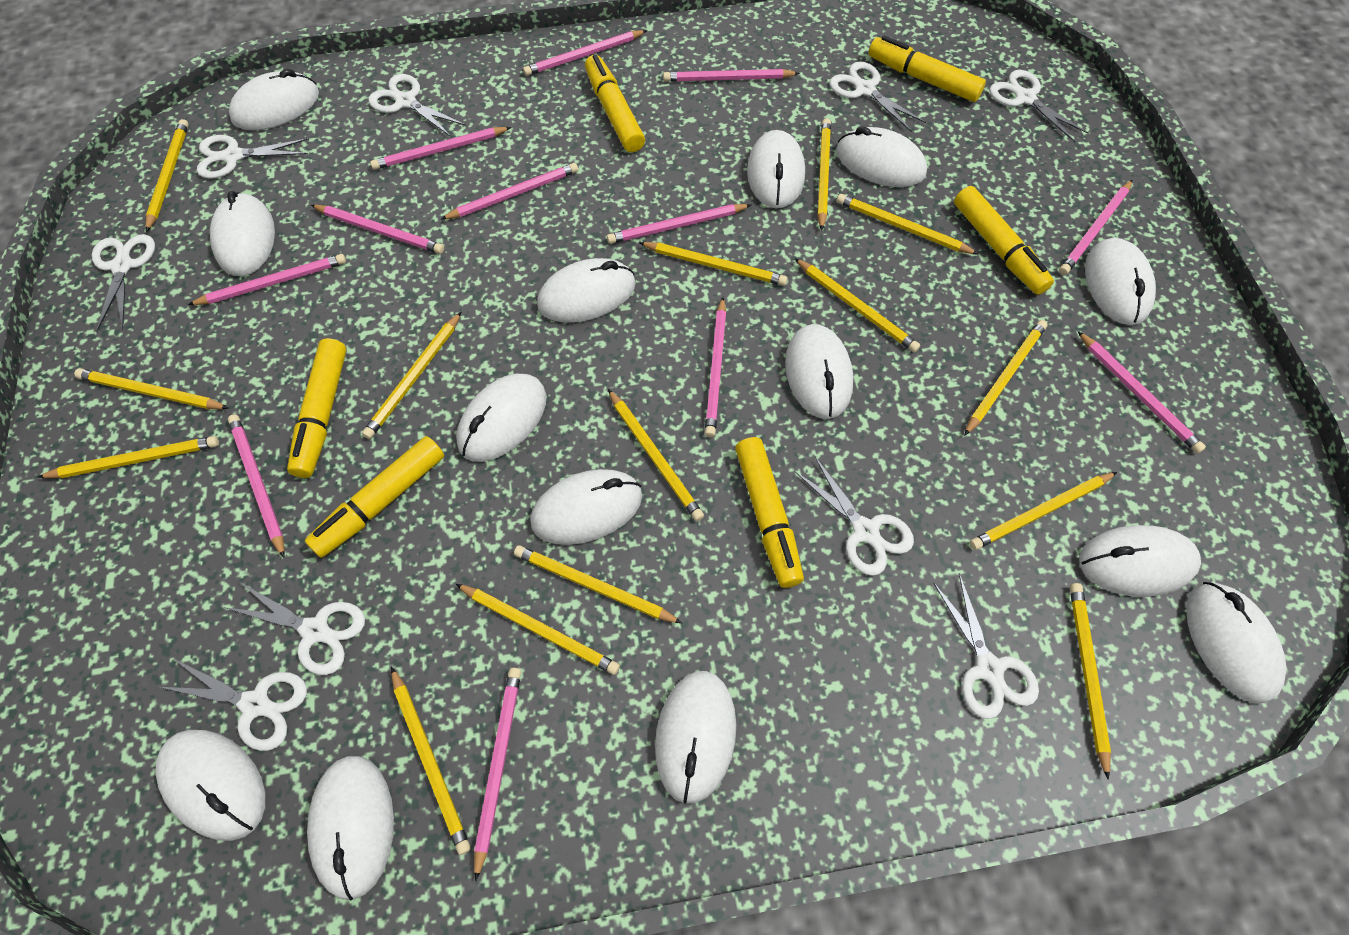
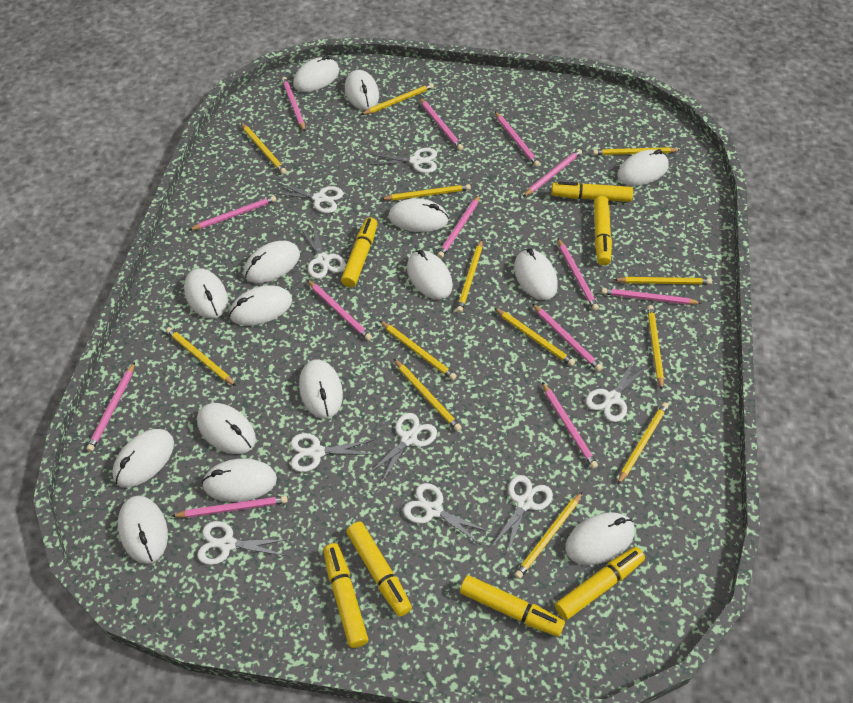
pink pencil: 12 -> 13
white mouse: 14 -> 15
yellow marker: 6 -> 7
yellow pencil: 15 -> 13

